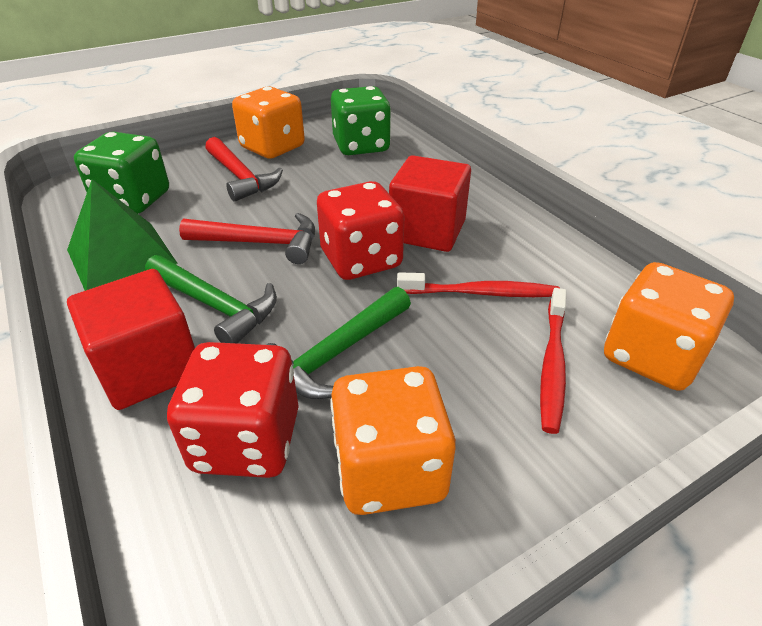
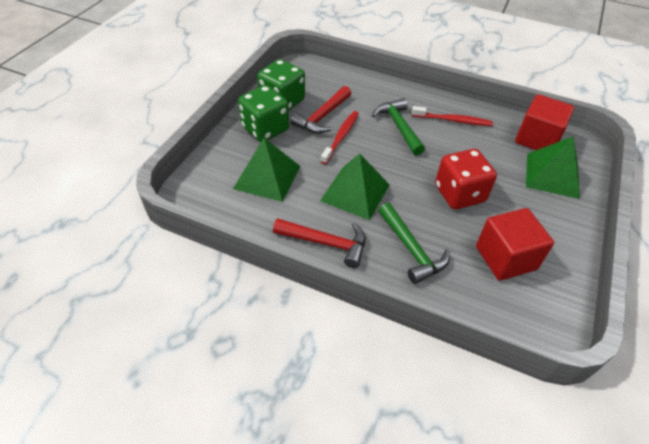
green pyramid: 1 -> 3
orange dice: 3 -> 0
red dice: 2 -> 1

